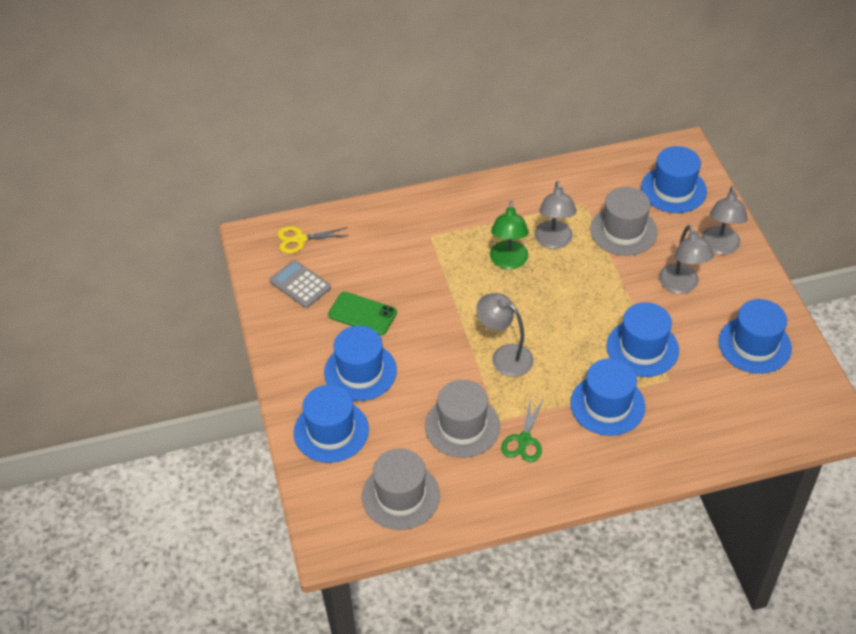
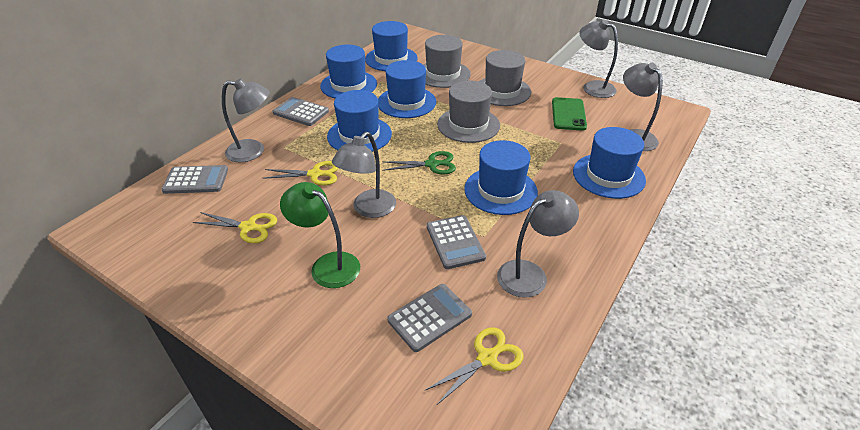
grey calculator: 1 -> 4
grey lamp: 4 -> 5
yellow scissors: 1 -> 3

